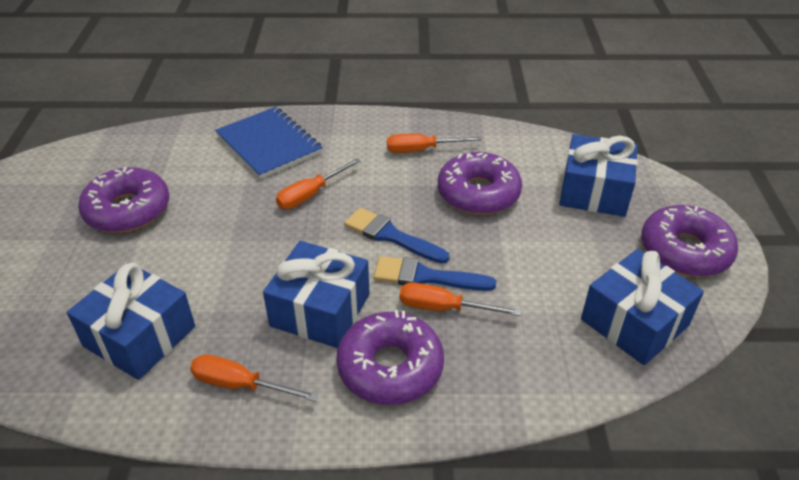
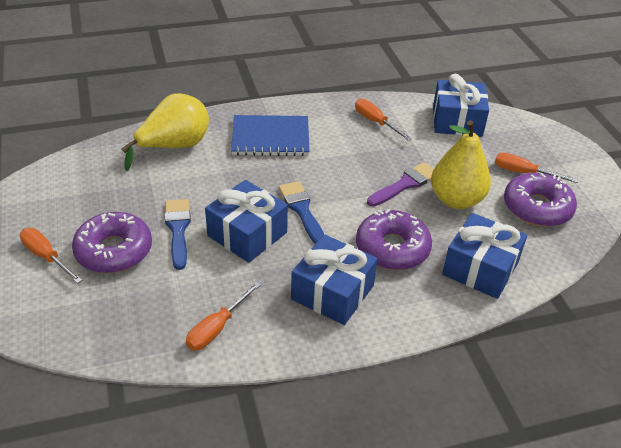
purple brush: 0 -> 1
purple donut: 4 -> 3
yellow pear: 0 -> 2

